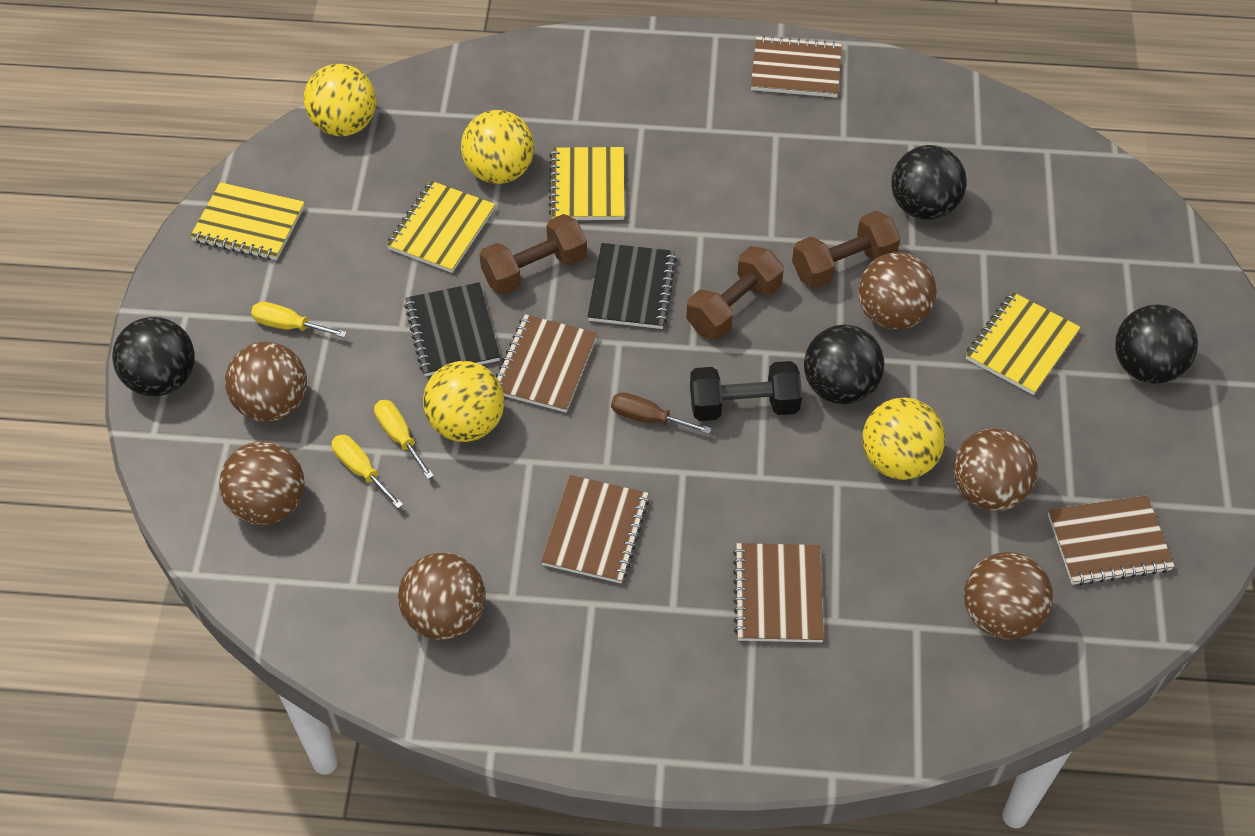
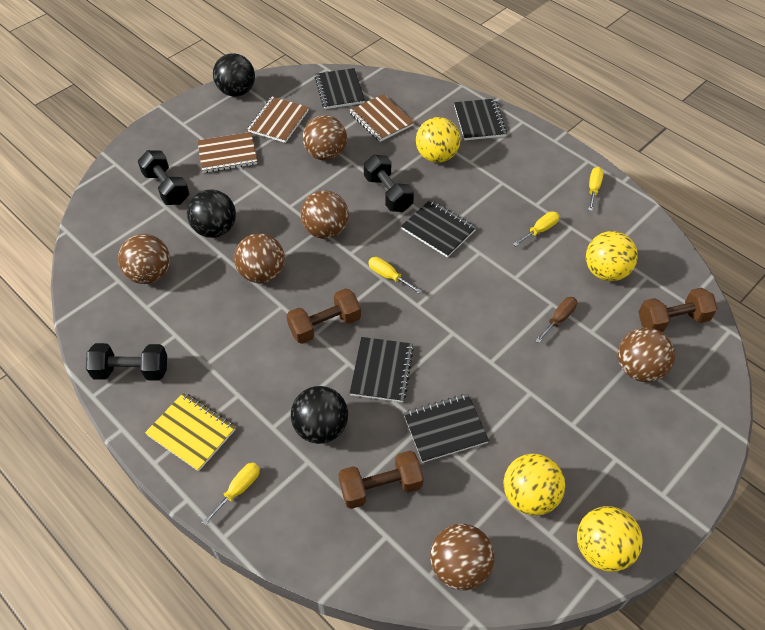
black ball: 4 -> 3
black dumbbell: 1 -> 3
black notebook: 2 -> 5
brown notebook: 5 -> 3
yellow notebook: 4 -> 1
yellow screwdriver: 3 -> 4

